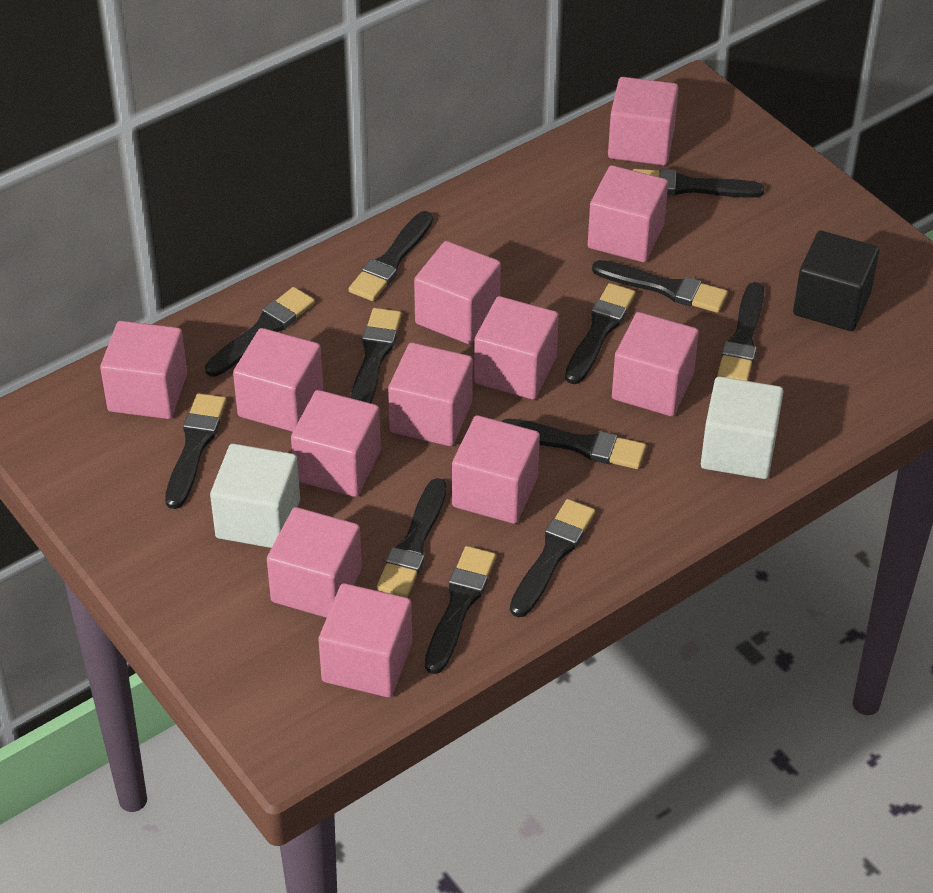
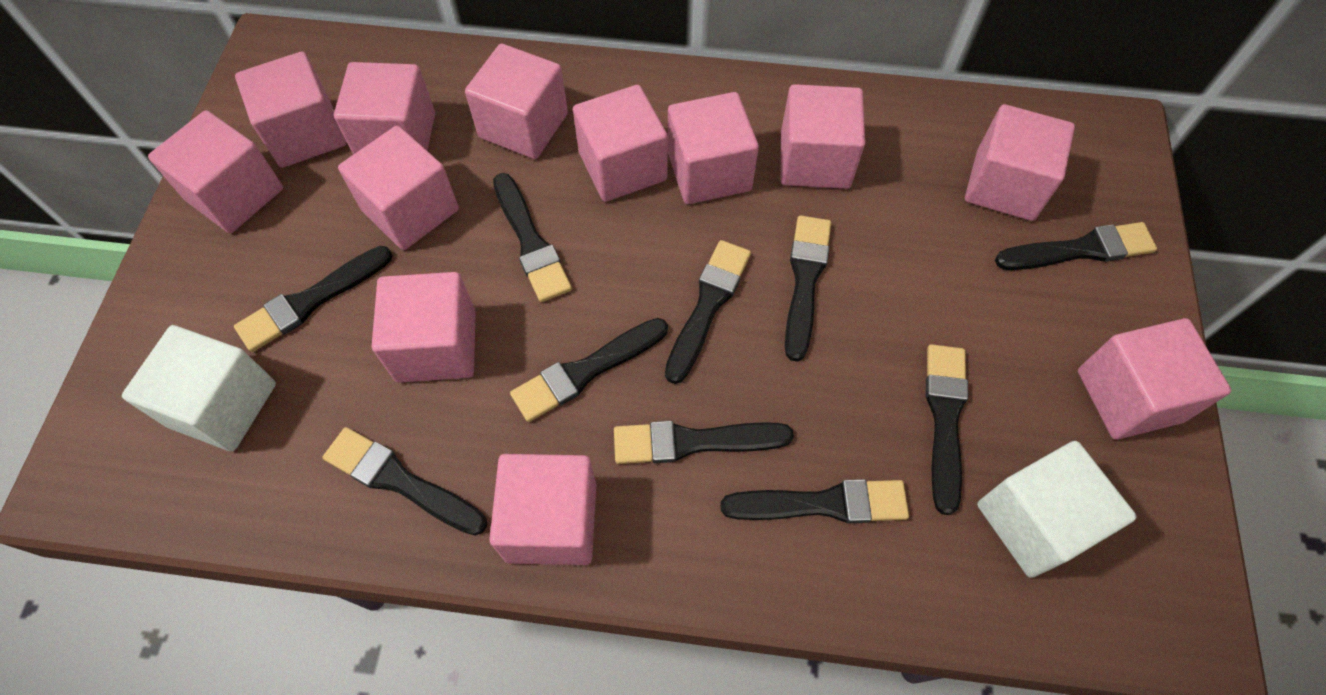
black brush: 12 -> 10
black cube: 1 -> 0

